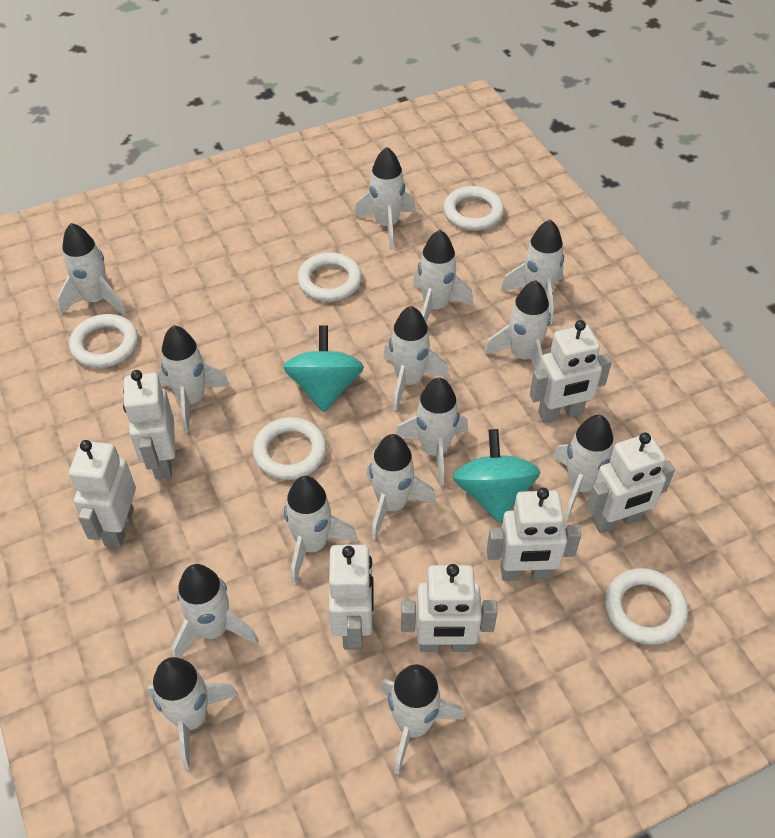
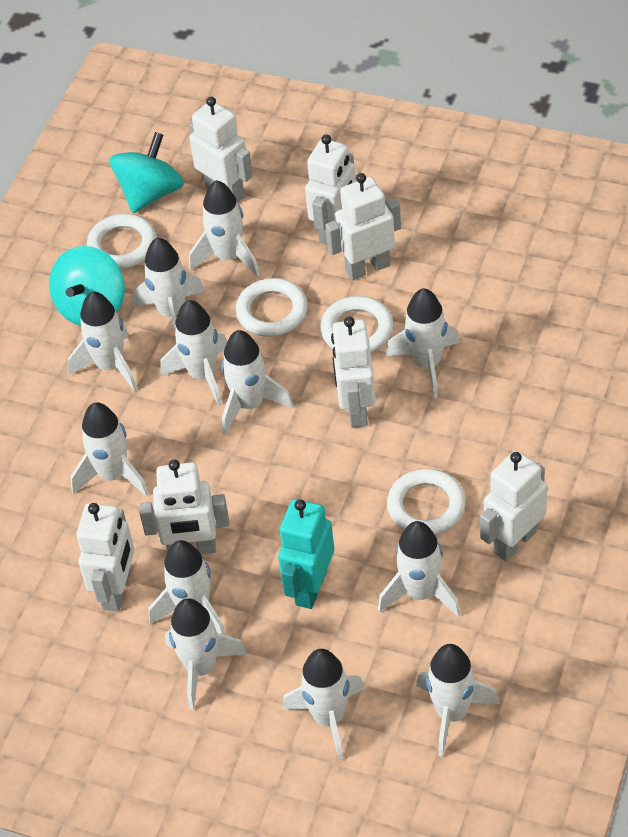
turquoise robot: 0 -> 1
white ring: 5 -> 4
white rocket: 14 -> 12

